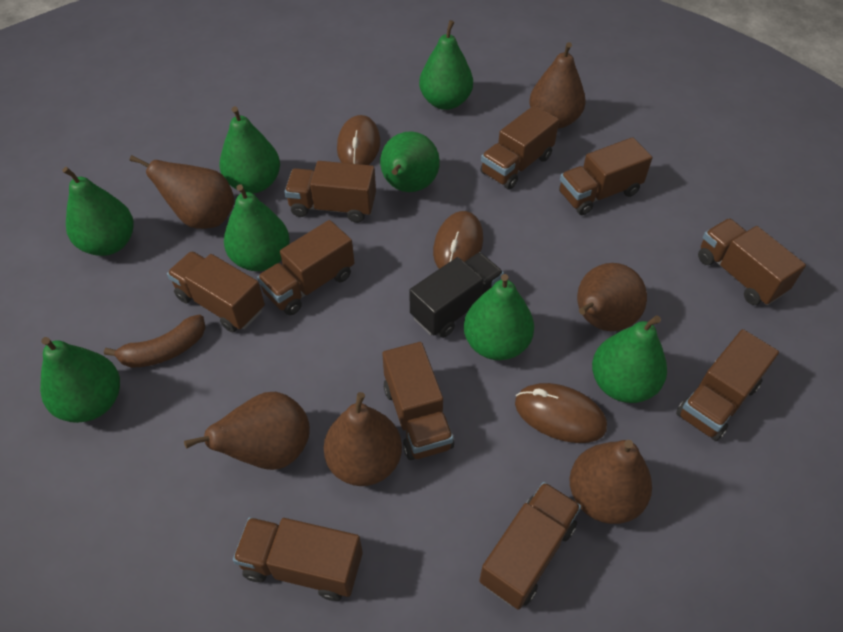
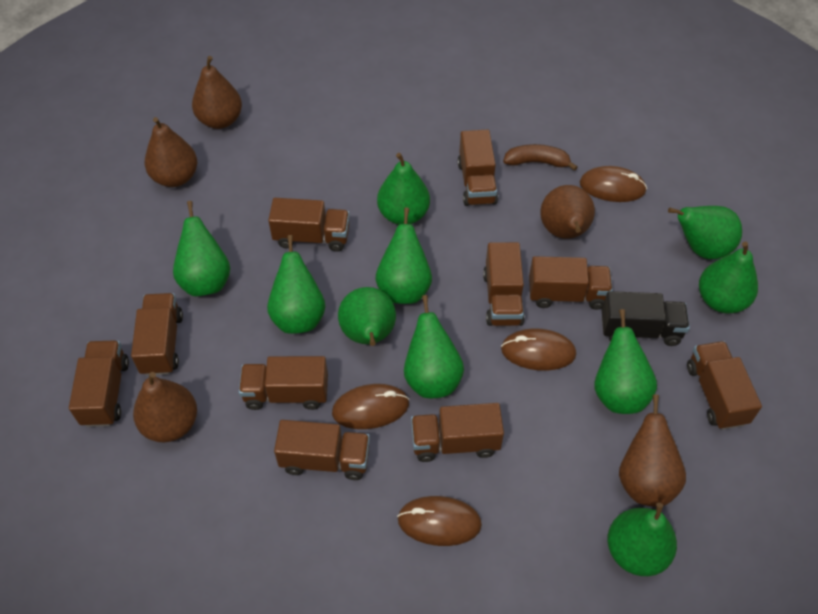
brown mouse: 3 -> 4
brown pear: 6 -> 5
green pear: 8 -> 10

